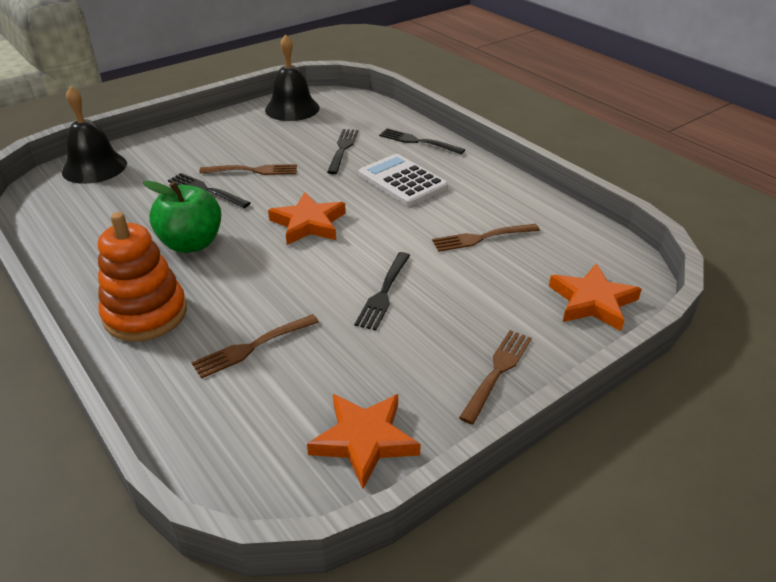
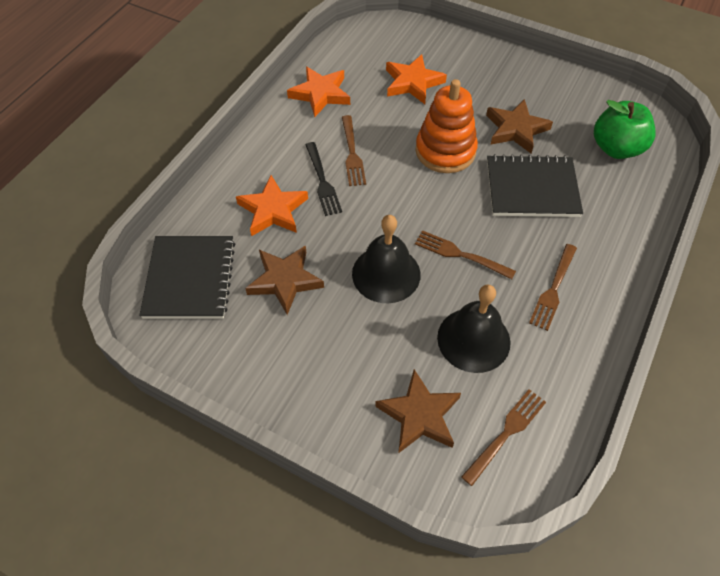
black fork: 4 -> 1
black notebook: 0 -> 2
brown star: 0 -> 3
white calculator: 1 -> 0

